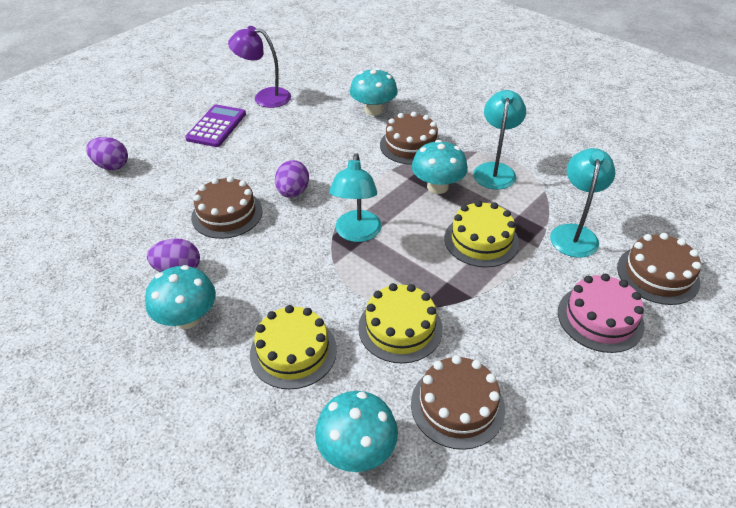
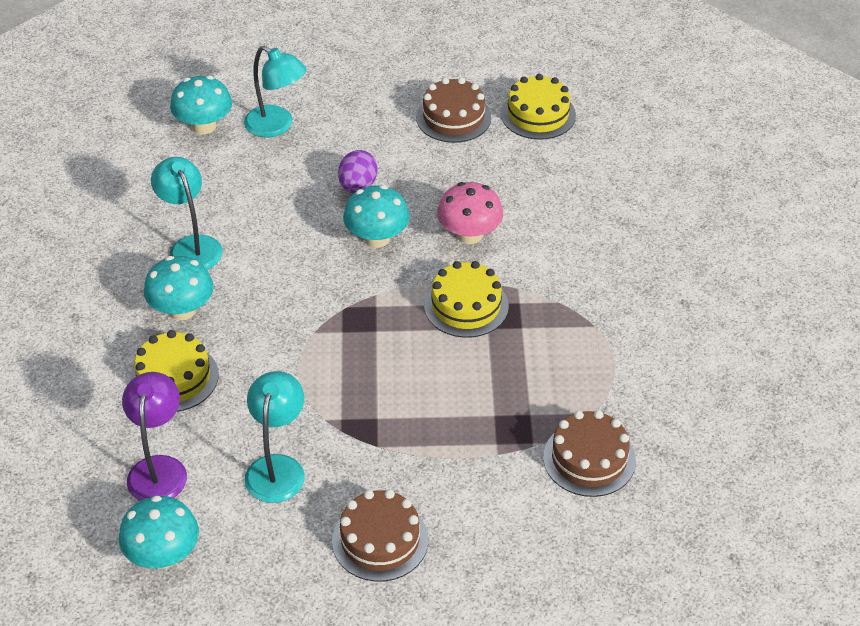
brown cake: 4 -> 3
pink cake: 1 -> 0
pink mushroom: 0 -> 1
purple calculator: 1 -> 0
purple egg: 3 -> 1

